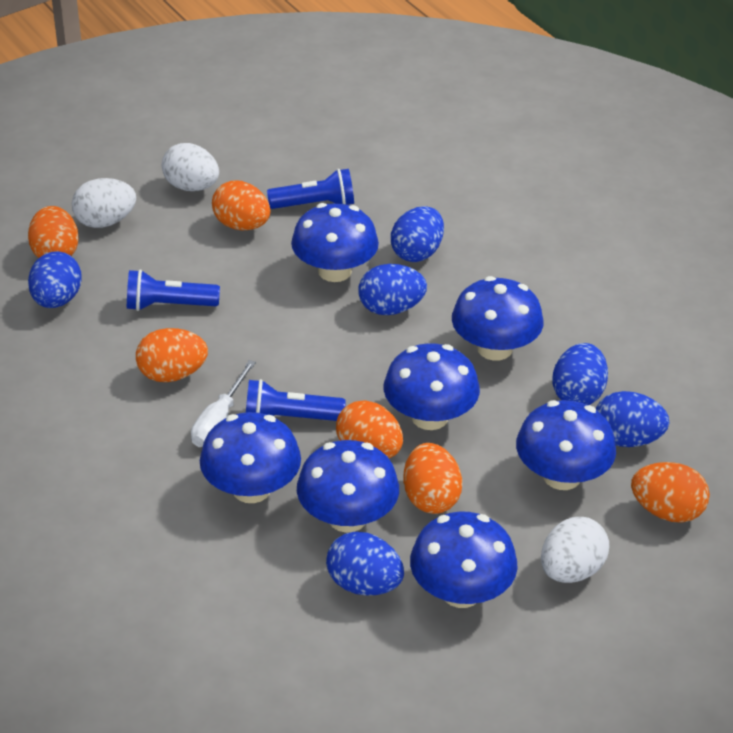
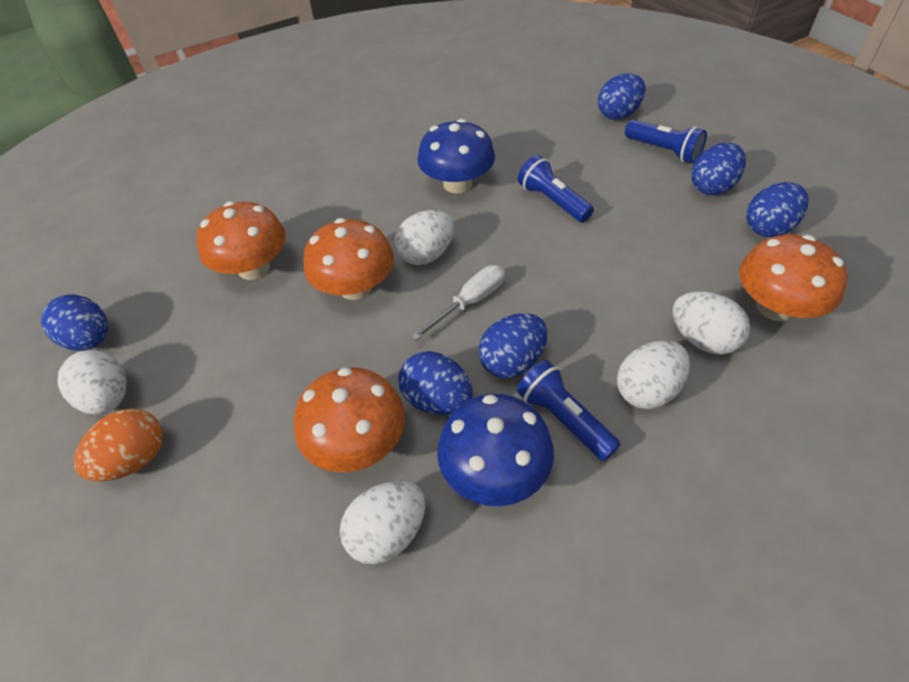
blue mushroom: 7 -> 2
orange egg: 6 -> 1
orange mushroom: 0 -> 4
white egg: 3 -> 5

